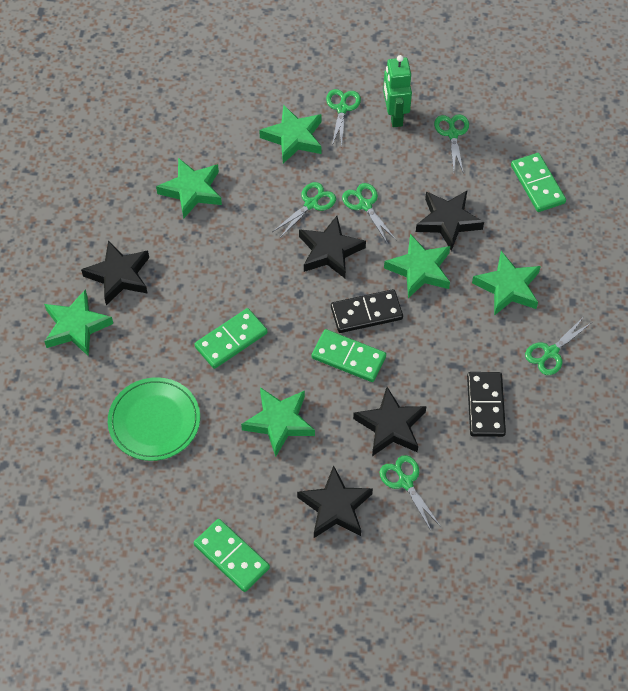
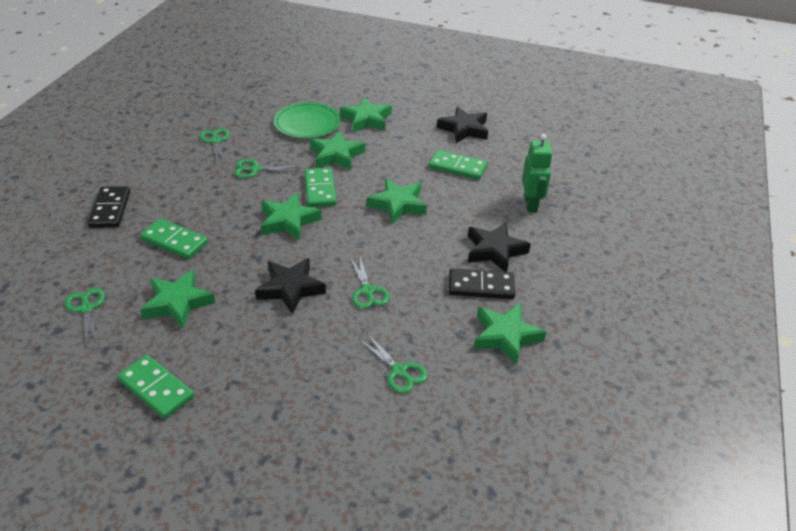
black star: 5 -> 3
green scissors: 6 -> 5

